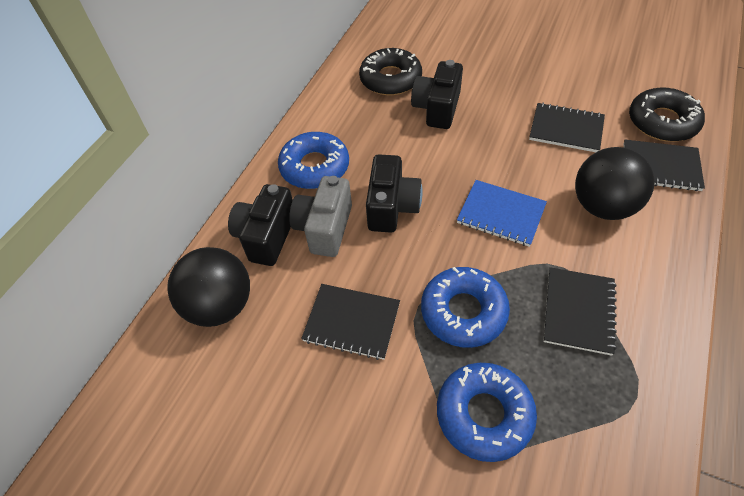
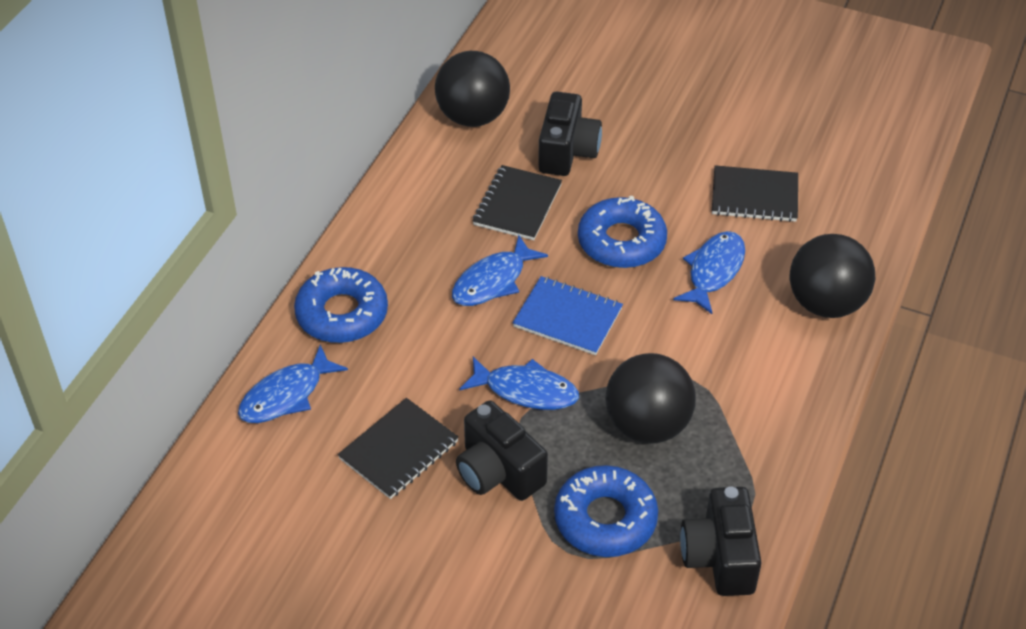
black ball: 2 -> 3
black donut: 2 -> 0
black notebook: 4 -> 3
blue fish: 0 -> 4
grey camera: 1 -> 0

